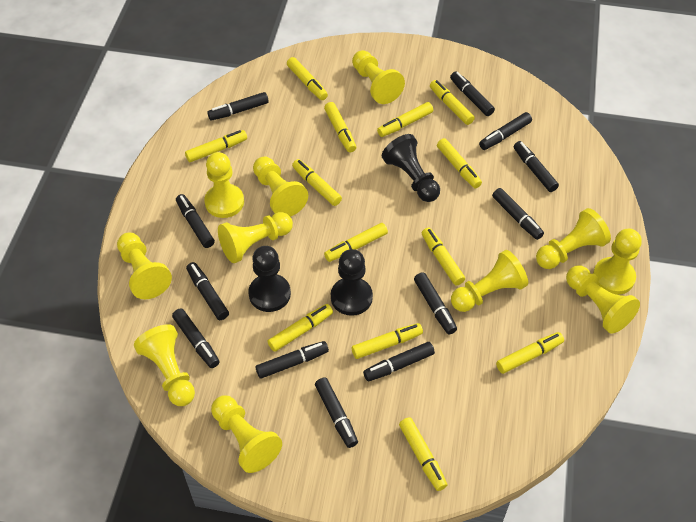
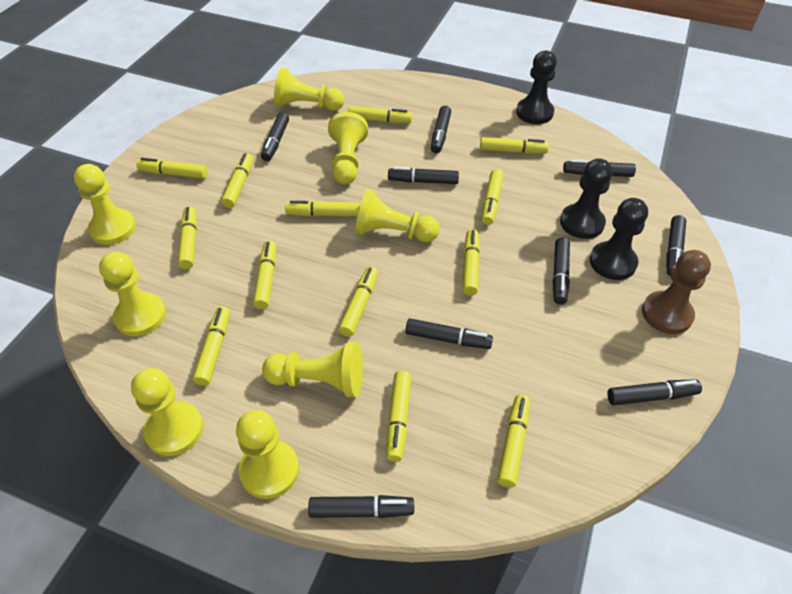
black marker: 12 -> 9
brown pawn: 0 -> 1
yellow pawn: 11 -> 8

